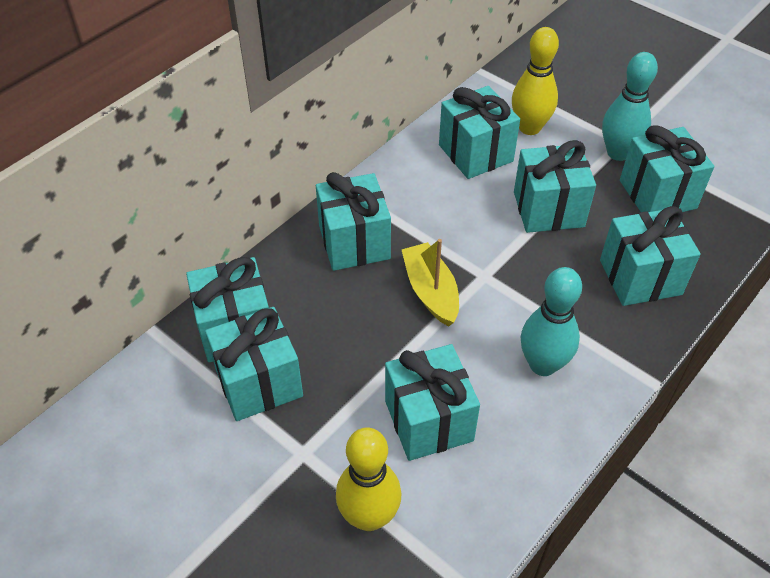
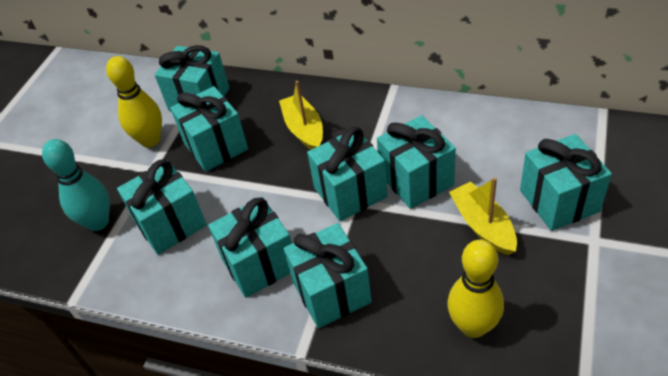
turquoise bowling pin: 2 -> 1
yellow boat: 1 -> 2

